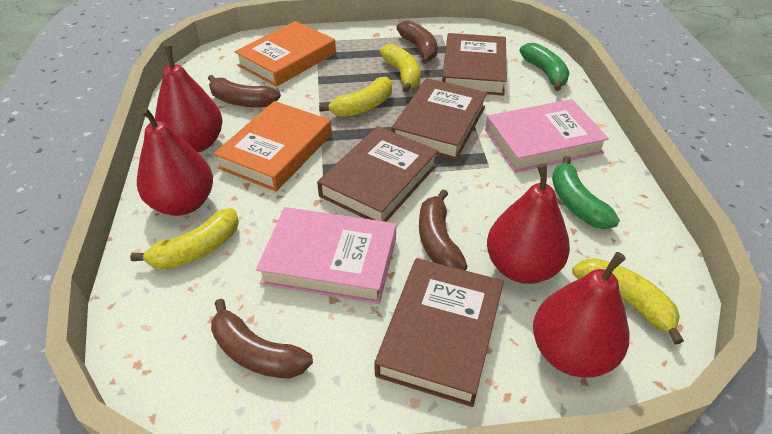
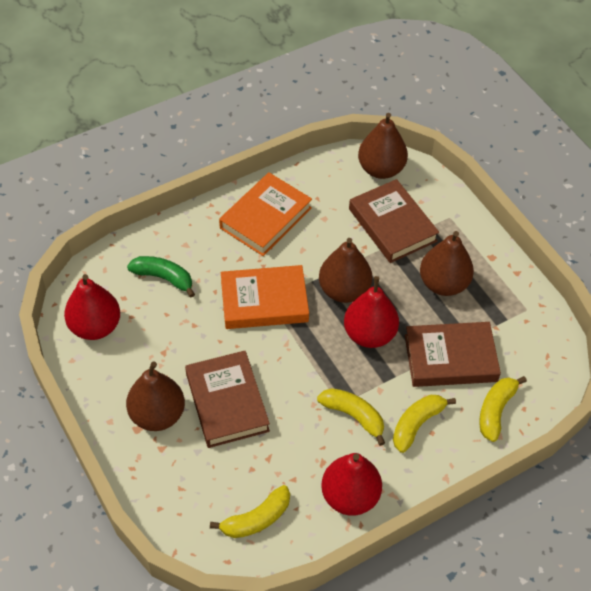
brown banana: 4 -> 0
brown book: 4 -> 3
brown pear: 0 -> 4
green banana: 2 -> 1
pink book: 2 -> 0
red pear: 4 -> 3

